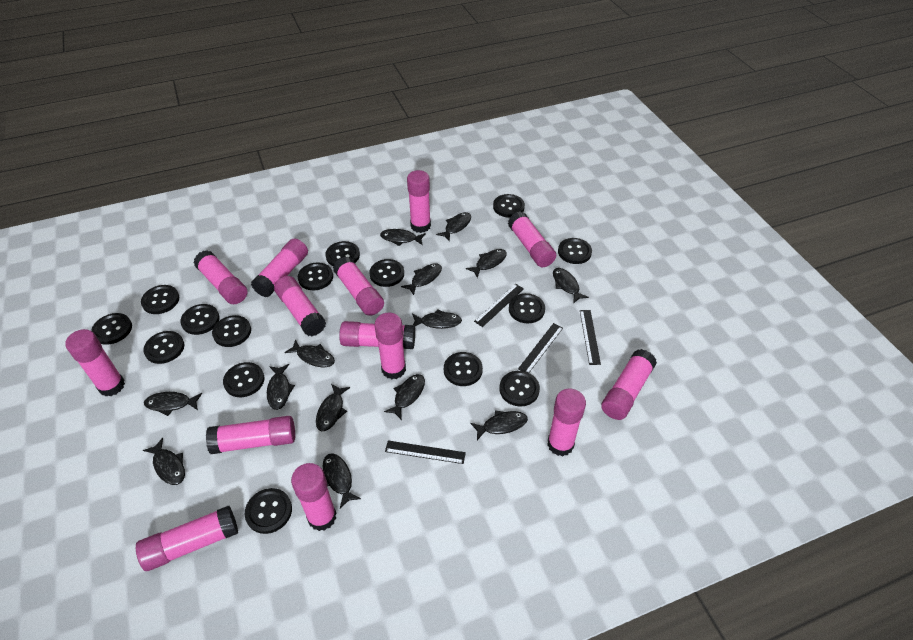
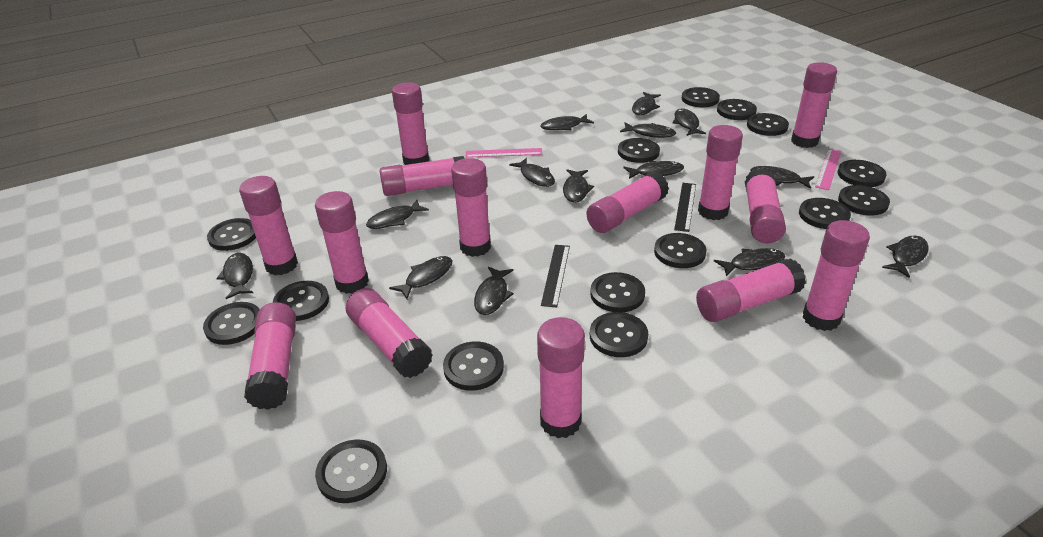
black ruler: 4 -> 2
pink ruler: 0 -> 2

